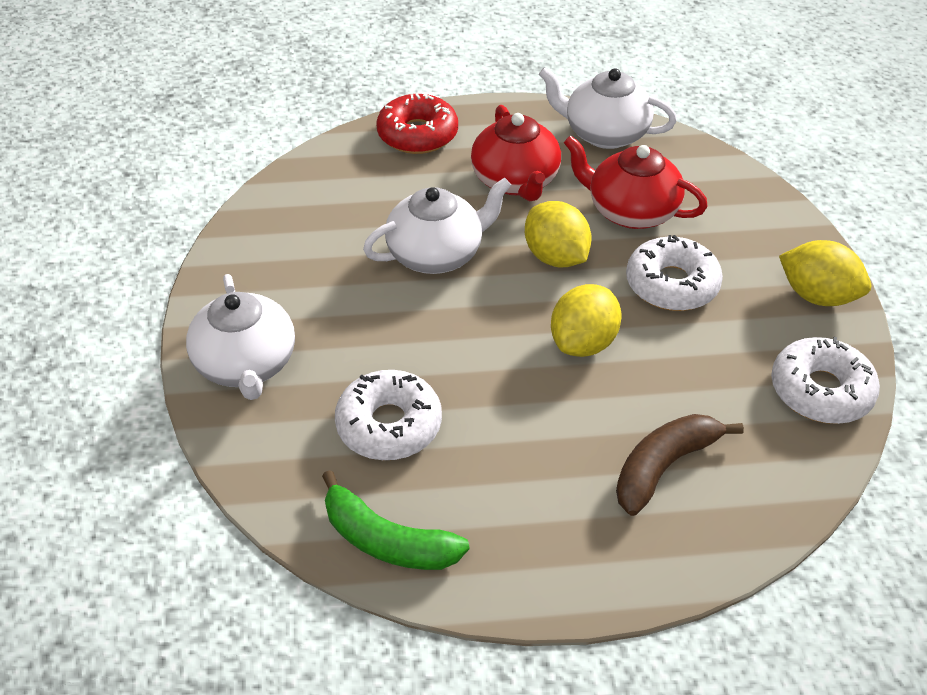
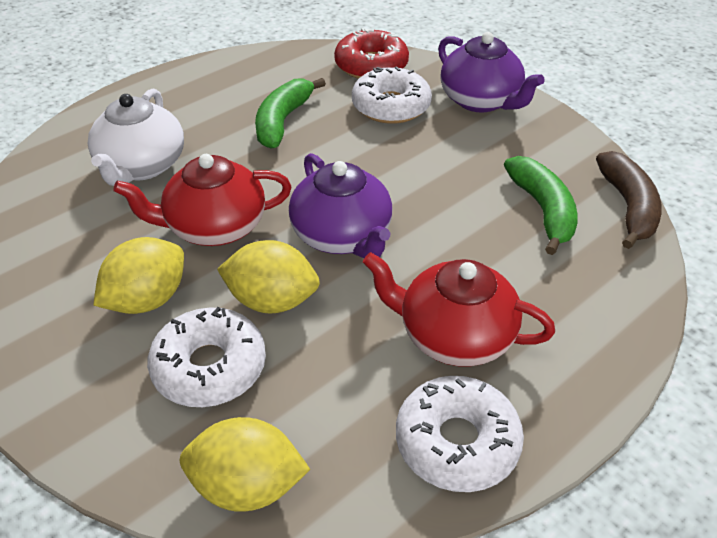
green banana: 1 -> 2
purple teapot: 0 -> 2
white teapot: 3 -> 1

